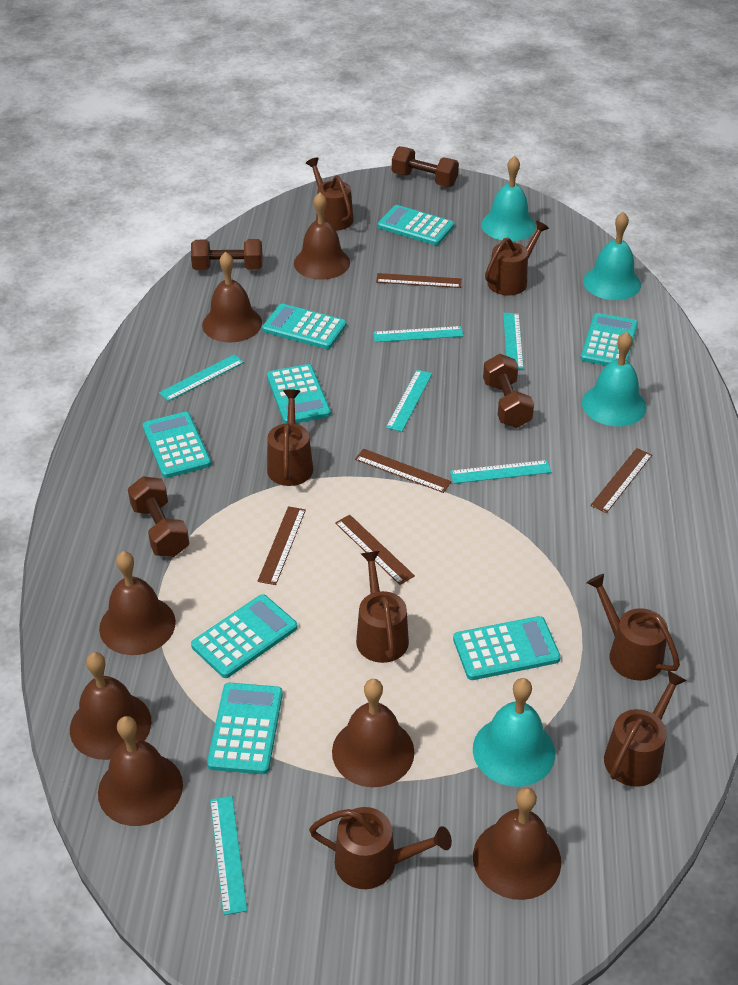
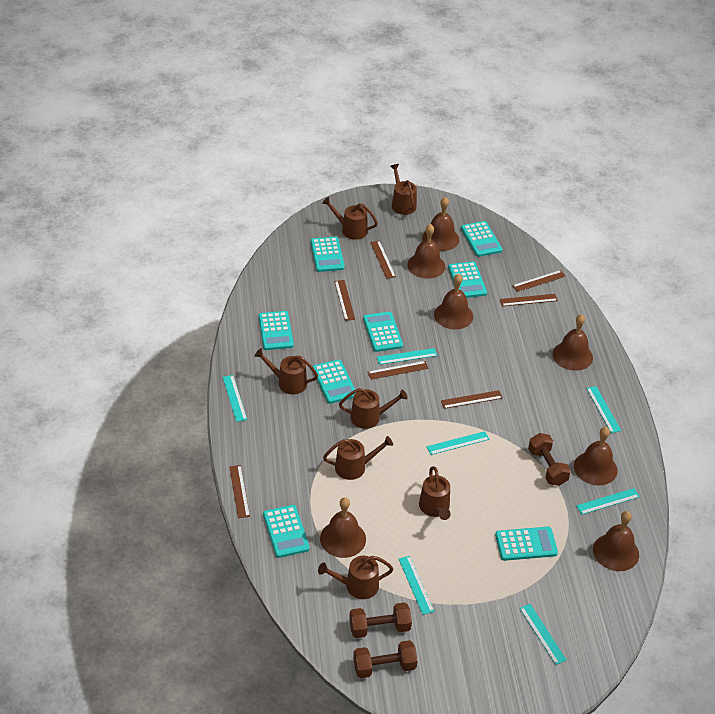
brown dumbbell: 4 -> 3
brown ruler: 5 -> 7
turquoise bell: 4 -> 0
turquoise ruler: 6 -> 7

